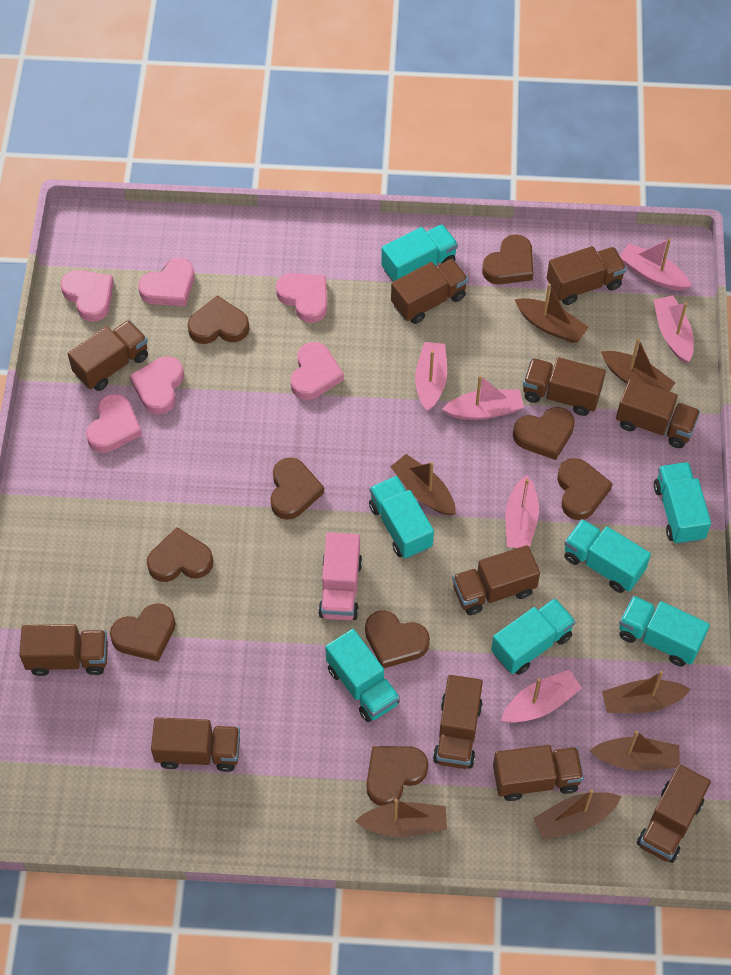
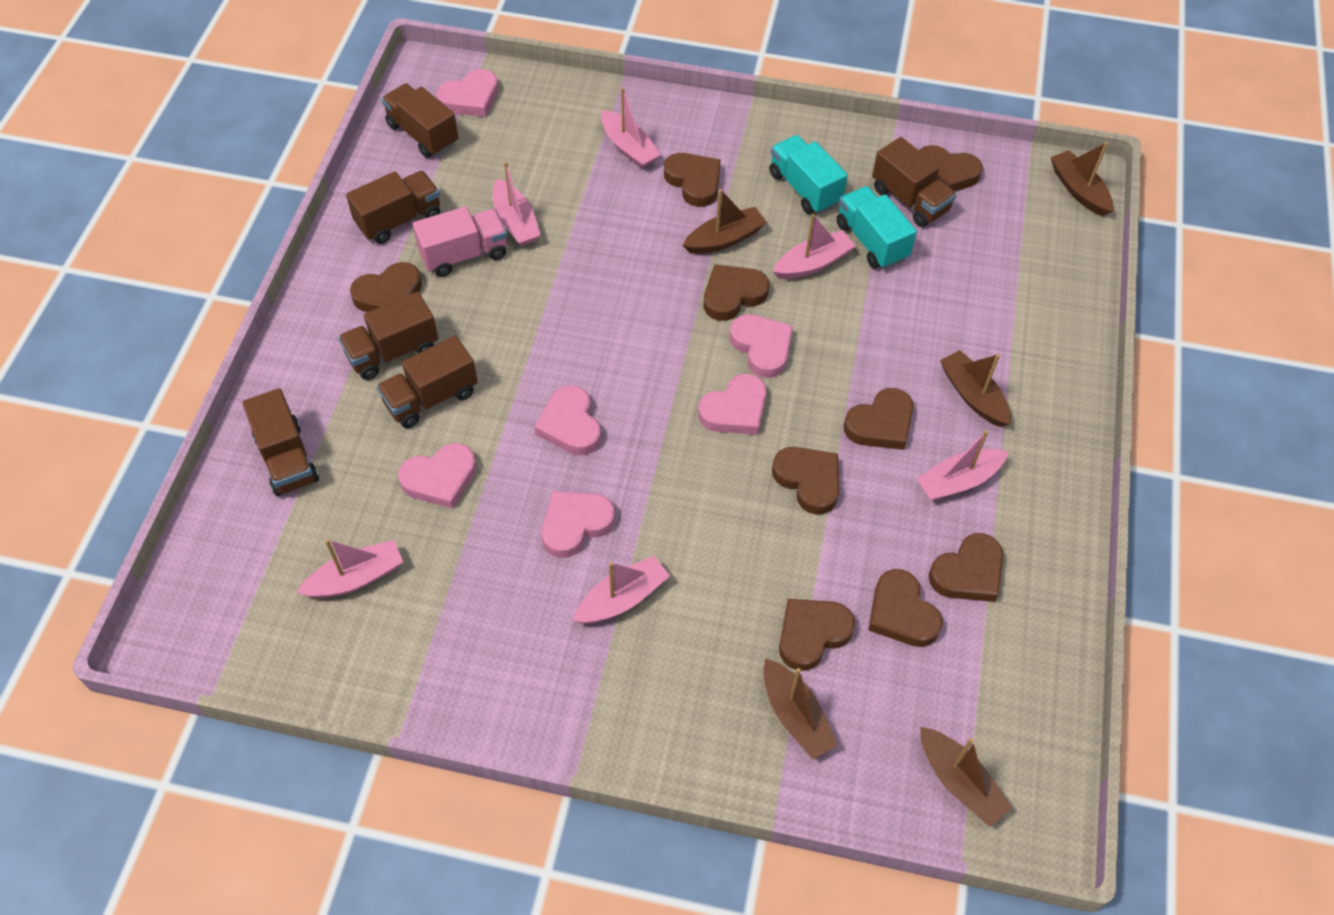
brown boat: 7 -> 5
brown truck: 11 -> 6
turquoise truck: 7 -> 2

